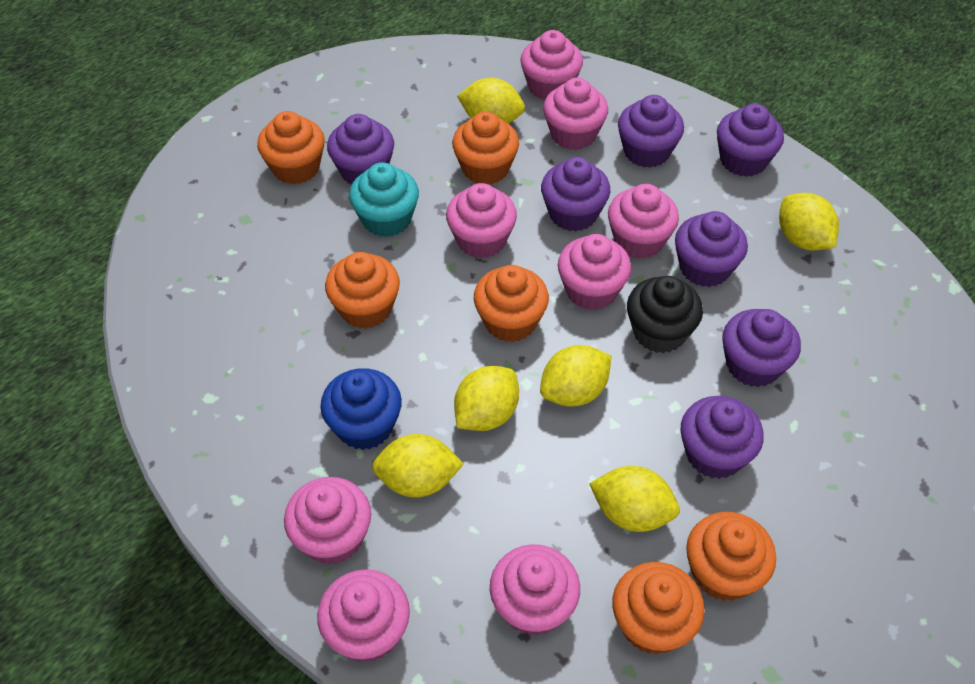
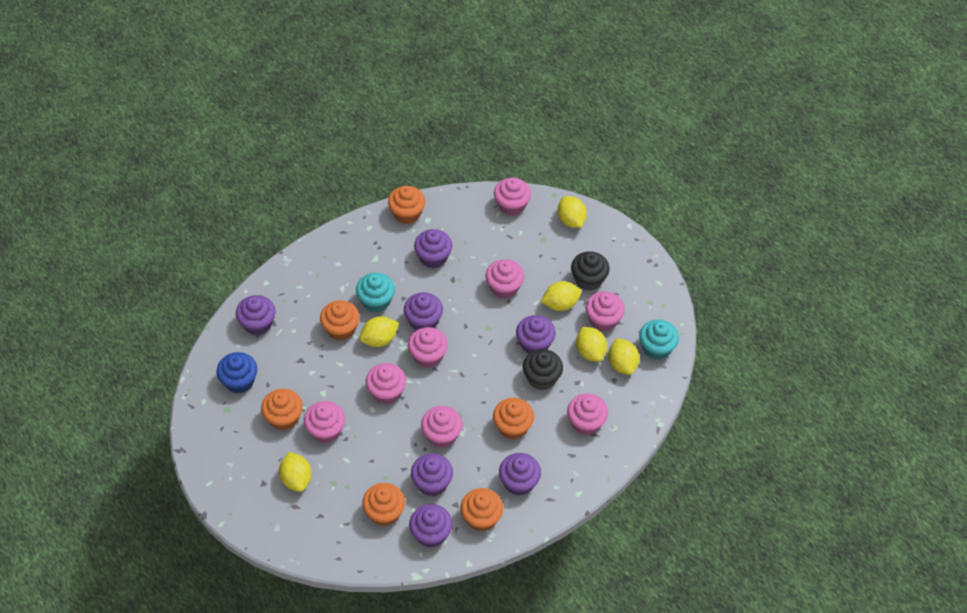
black cupcake: 1 -> 2
turquoise cupcake: 1 -> 2

